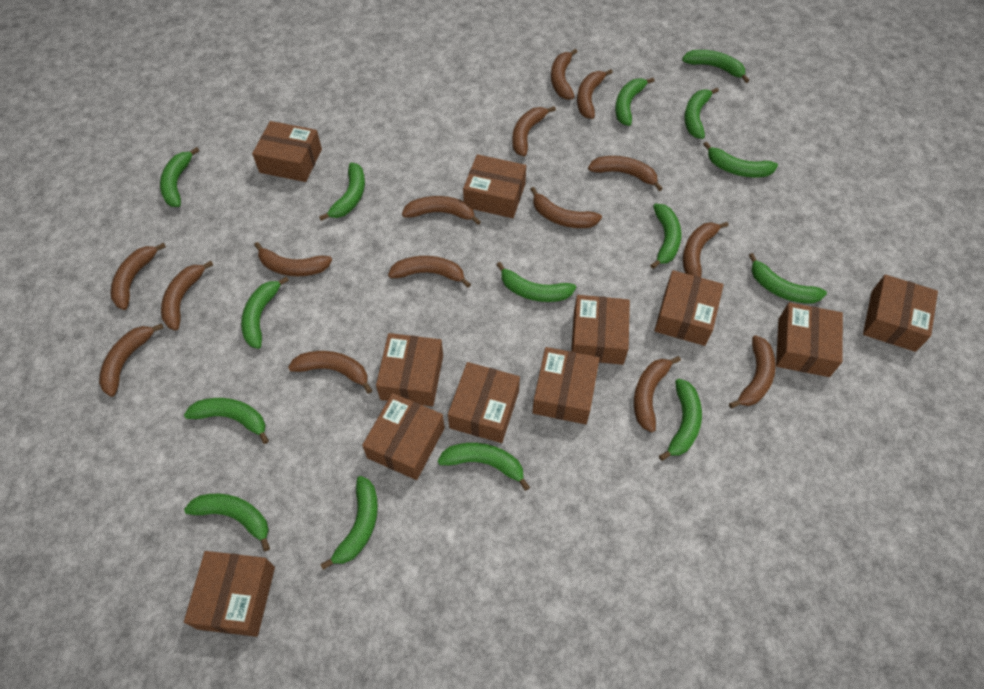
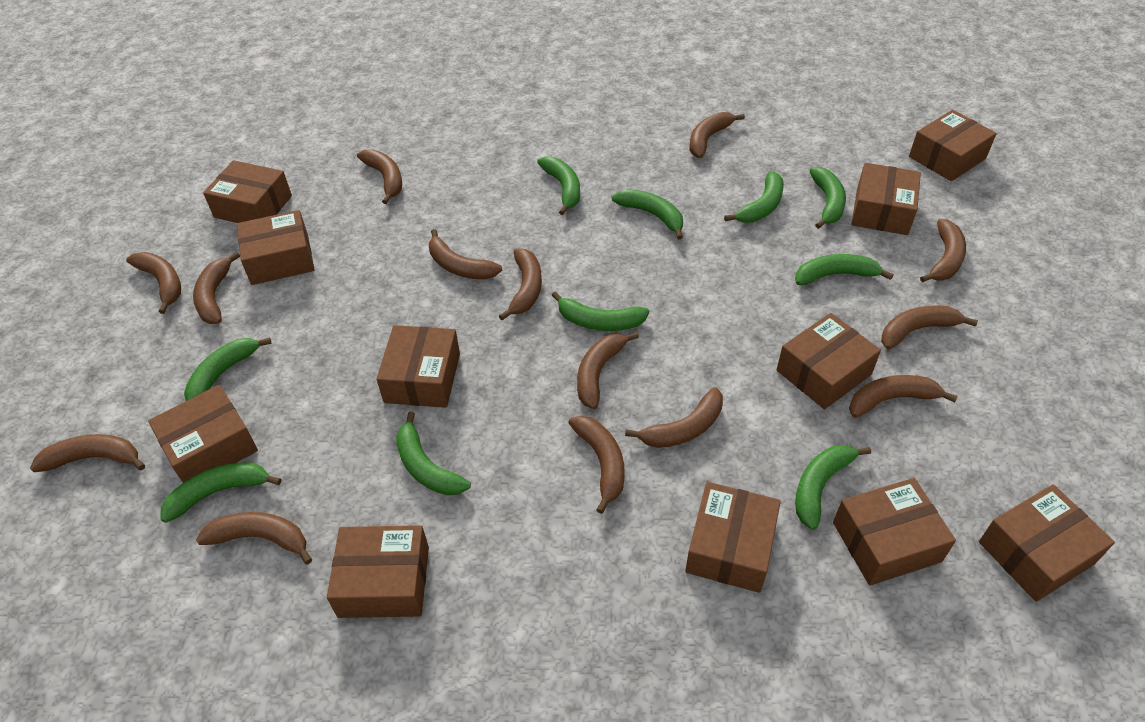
brown banana: 15 -> 14
green banana: 15 -> 10

